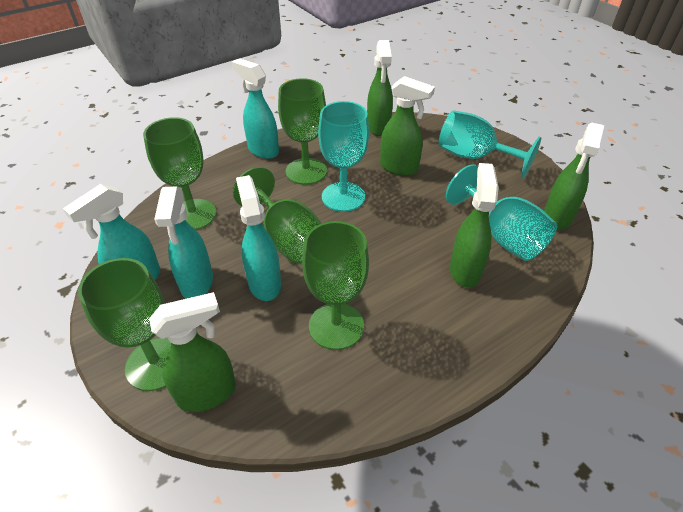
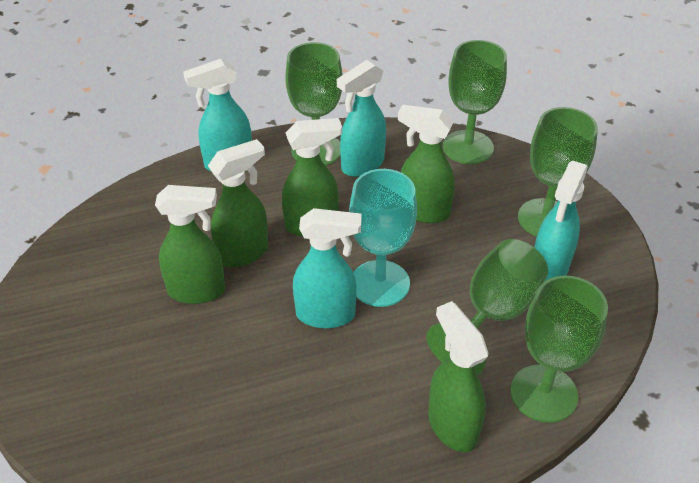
turquoise goblet: 3 -> 1

